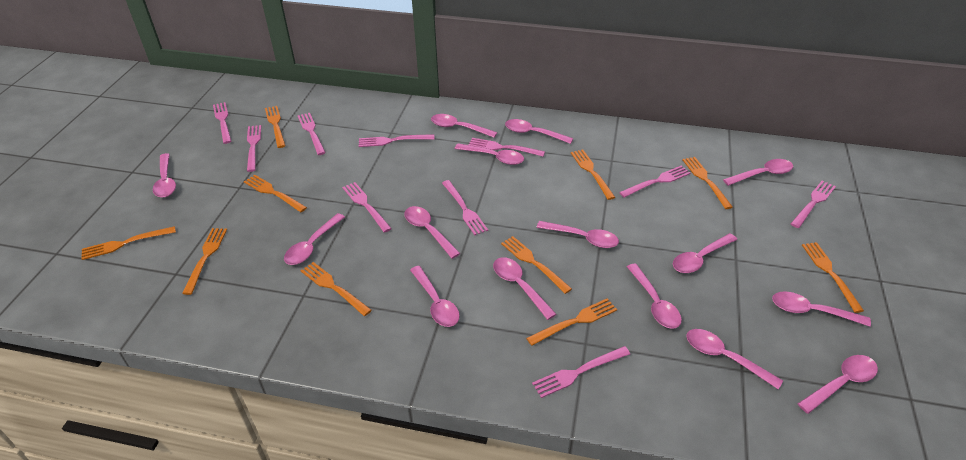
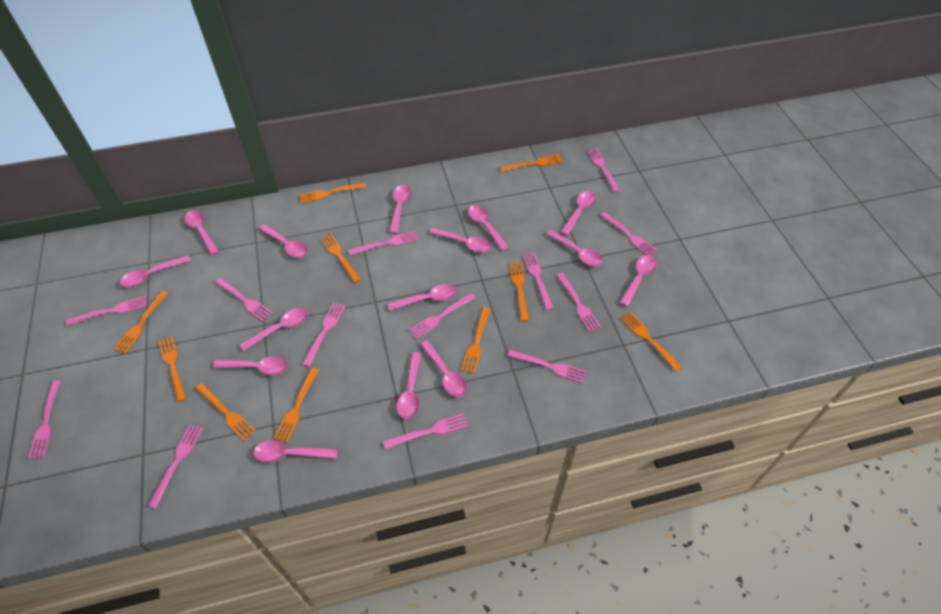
pink fork: 10 -> 13

